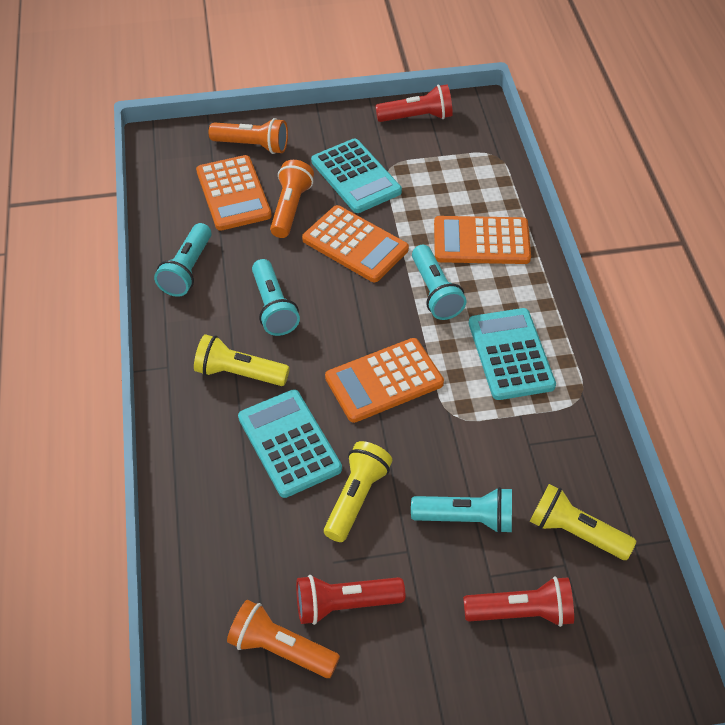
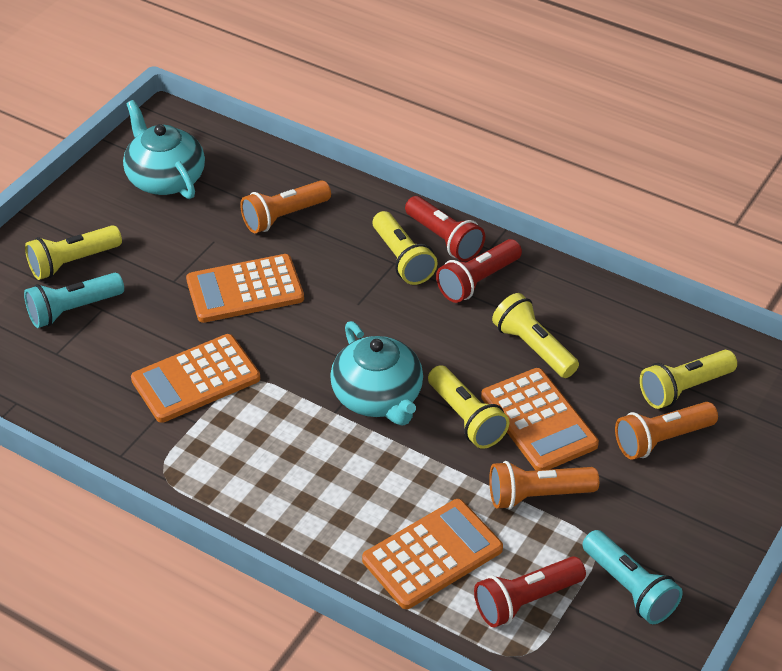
turquoise calculator: 3 -> 0
turquoise flashlight: 4 -> 2
turquoise teapot: 0 -> 2
yellow flashlight: 3 -> 5

